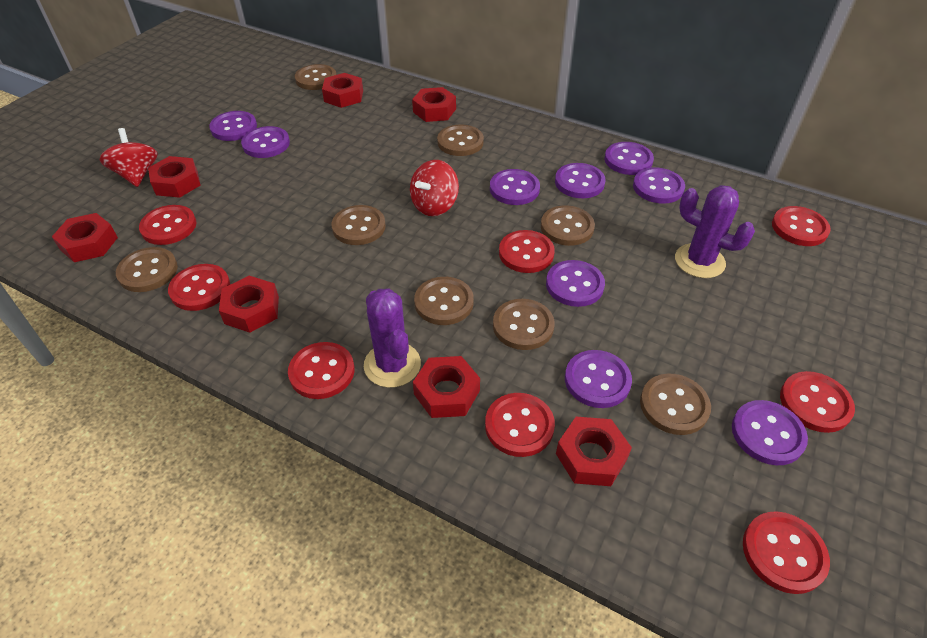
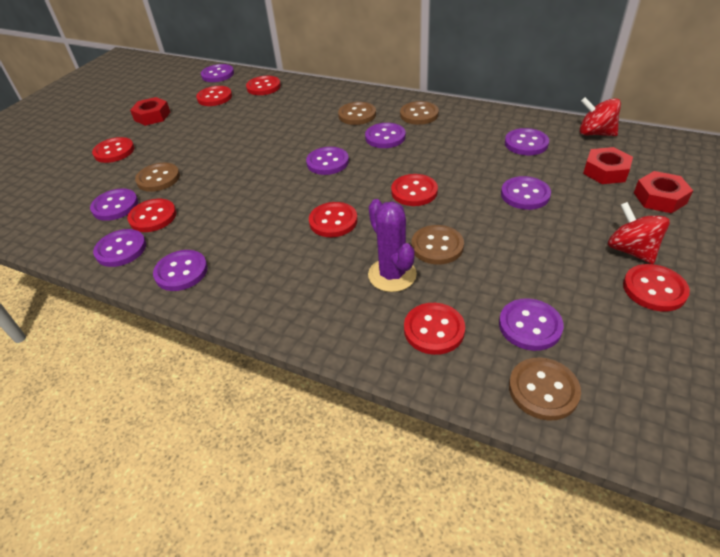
brown button: 8 -> 5
purple cactus: 2 -> 1
red nut: 7 -> 3

